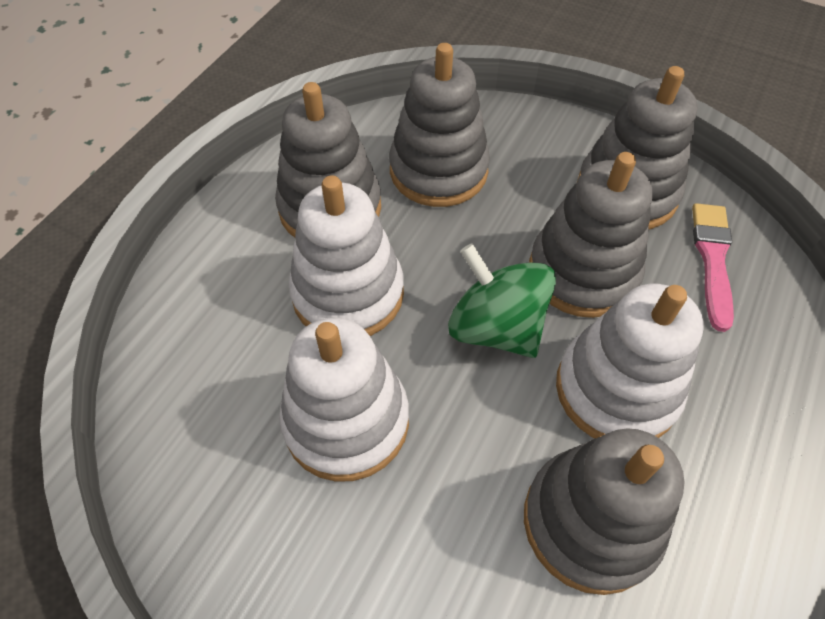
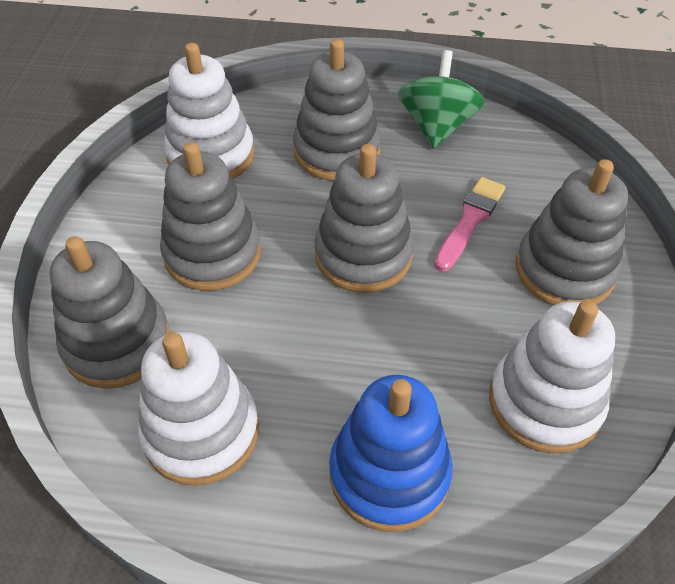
blue stacking toy: 0 -> 1

